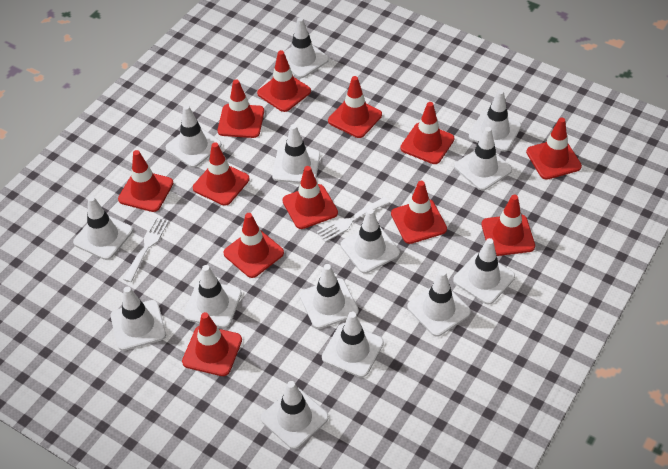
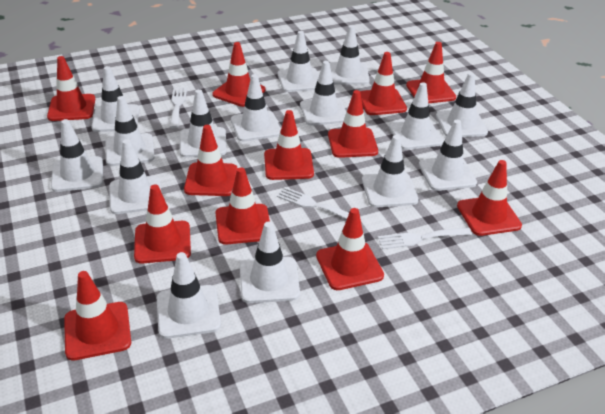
white fork: 2 -> 3
white traffic cone: 14 -> 15

